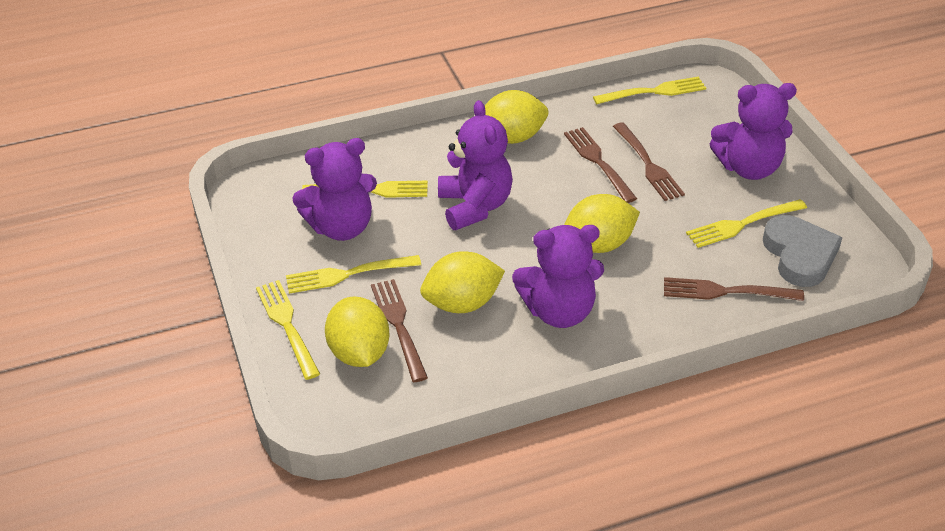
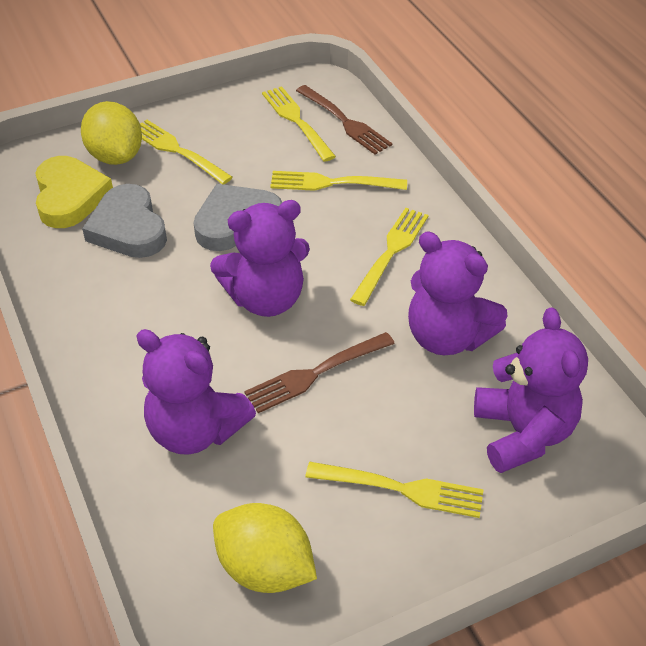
brown fork: 4 -> 2
grey heart: 1 -> 2
yellow heart: 0 -> 1
yellow lemon: 4 -> 2

